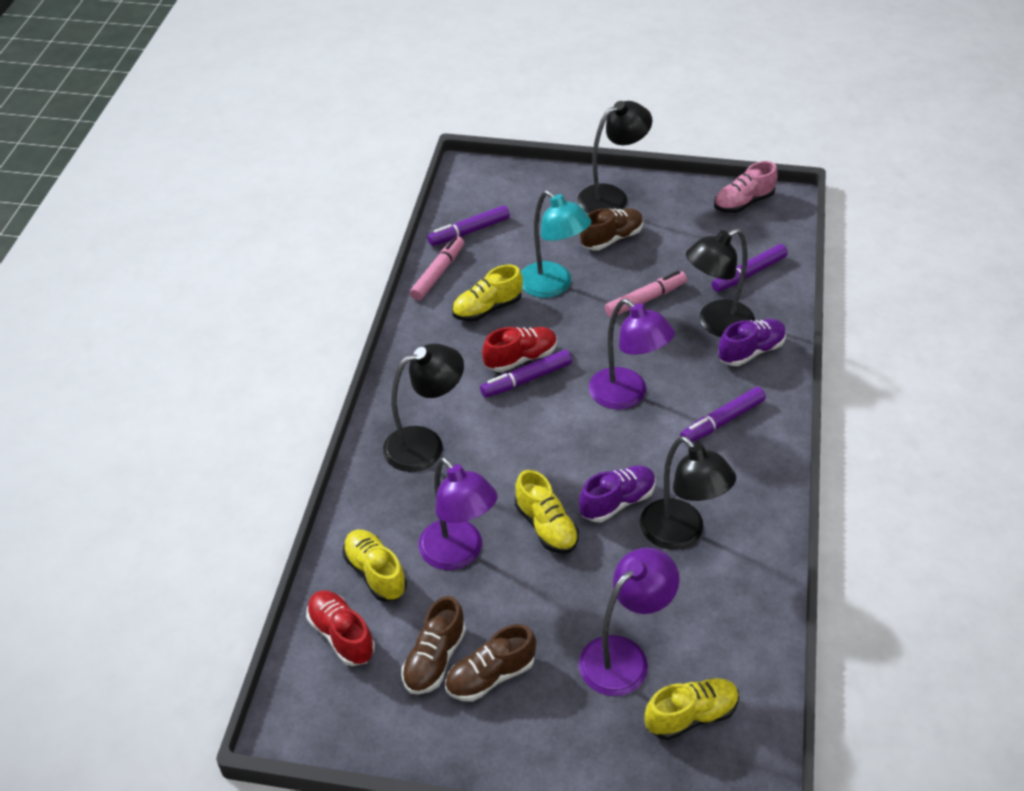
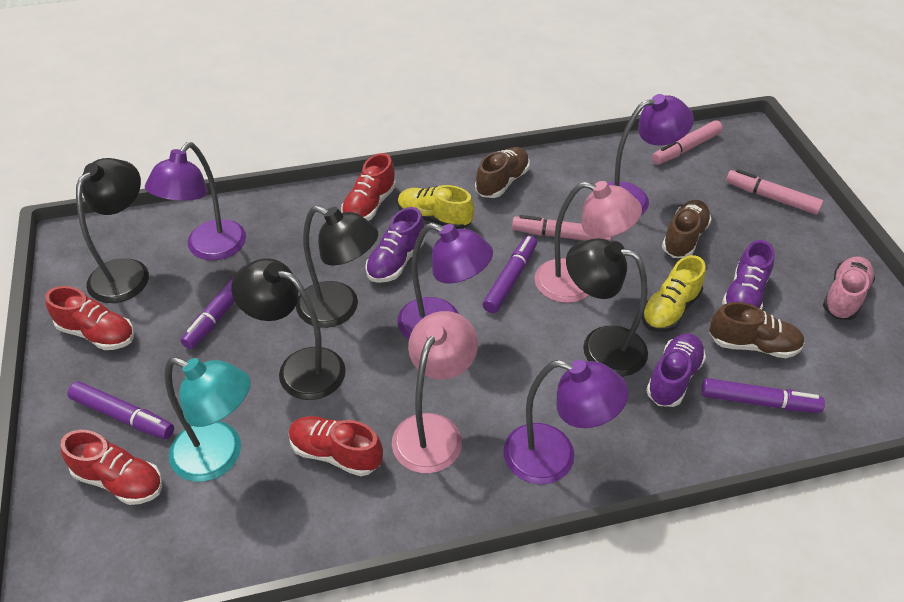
pink lamp: 0 -> 2
pink marker: 2 -> 3
purple lamp: 3 -> 4
purple shoe: 2 -> 3
red shoe: 2 -> 4
yellow shoe: 4 -> 2

